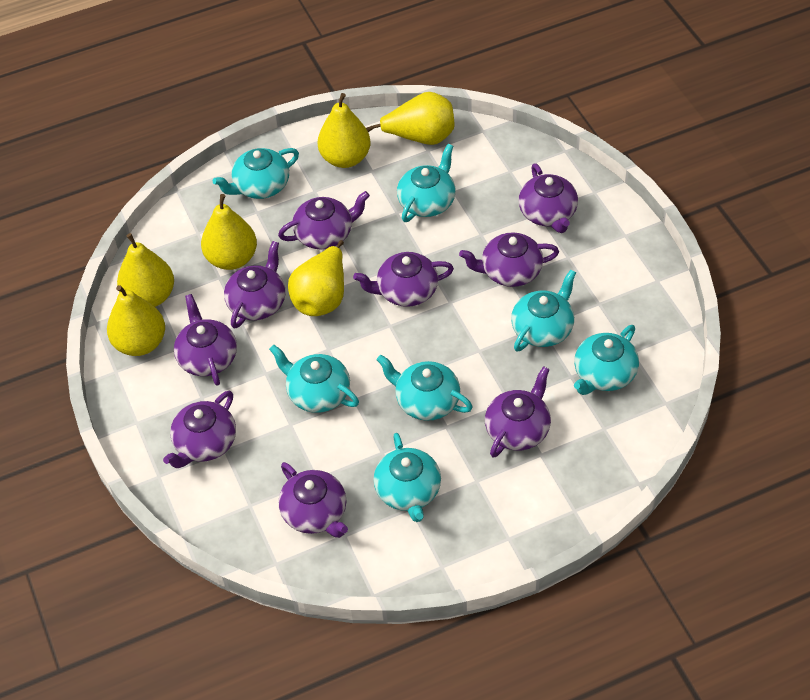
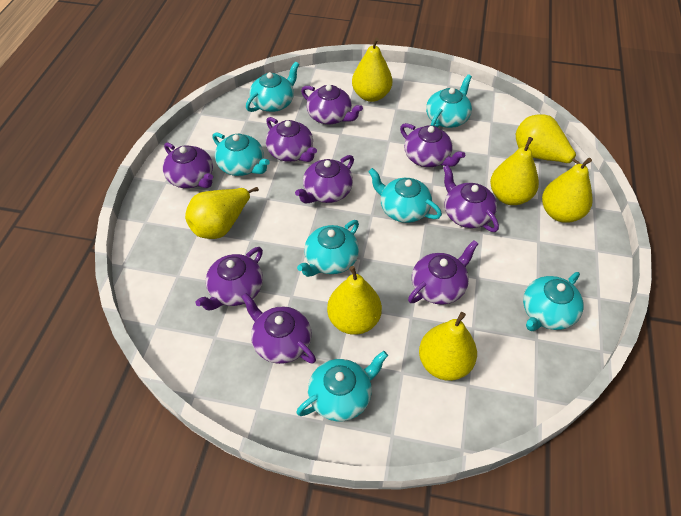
yellow pear: 6 -> 7

